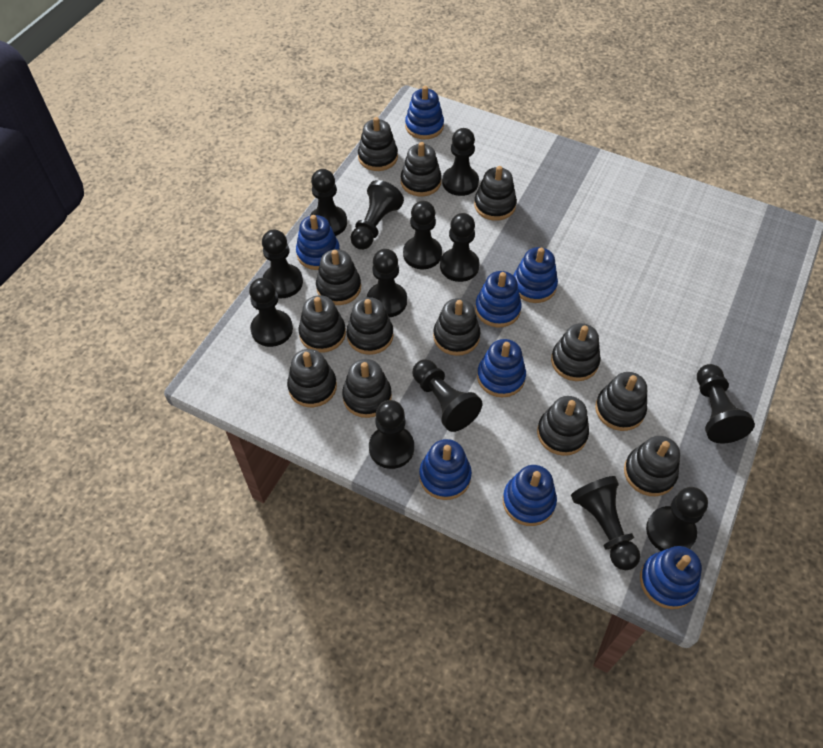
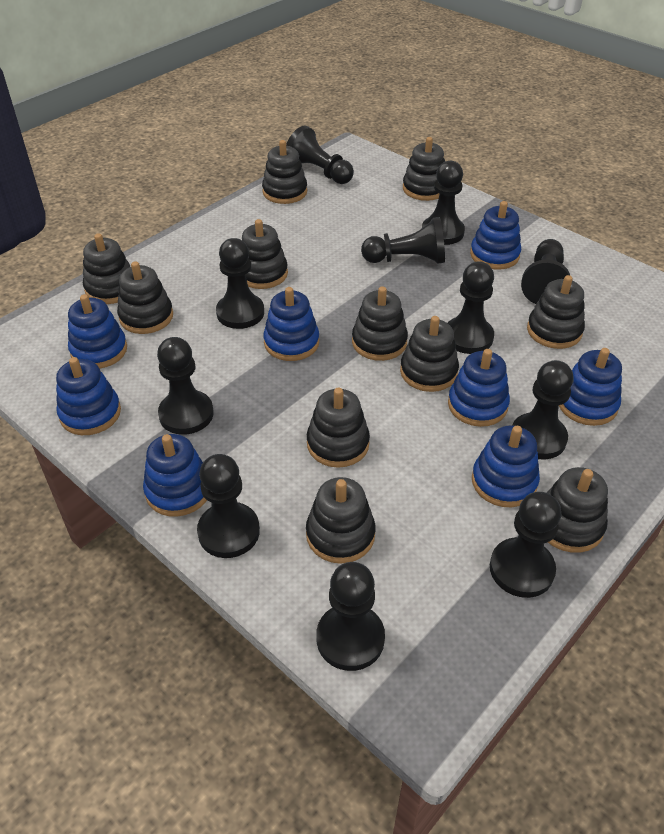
black pawn: 13 -> 11
black stacking toy: 13 -> 11

